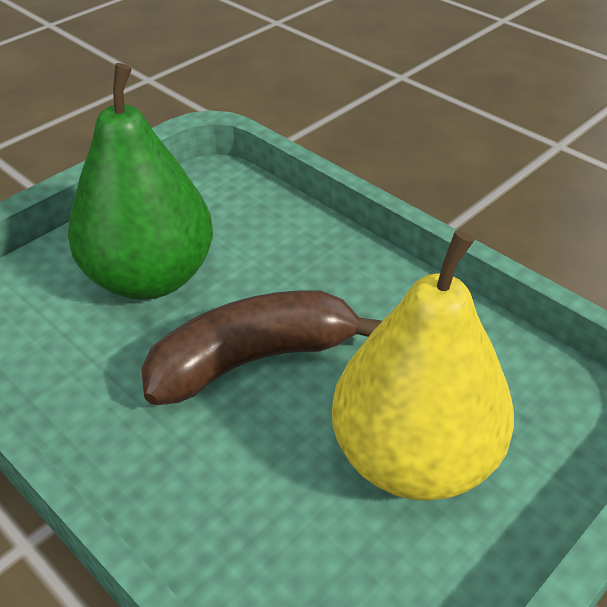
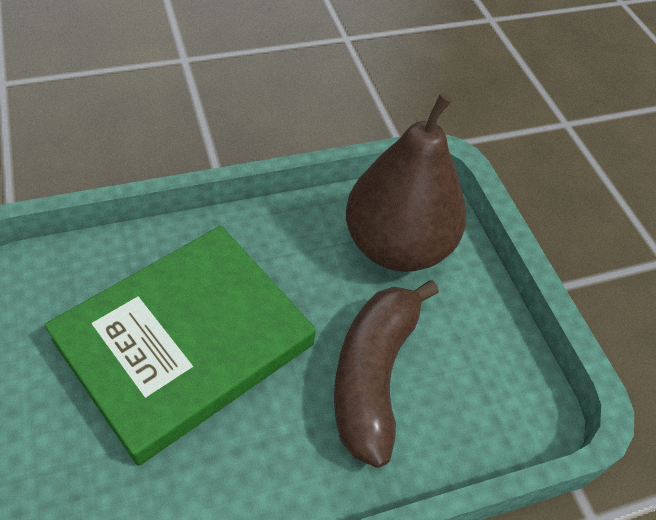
brown pear: 0 -> 1
green book: 0 -> 1
green pear: 1 -> 0
yellow pear: 1 -> 0

